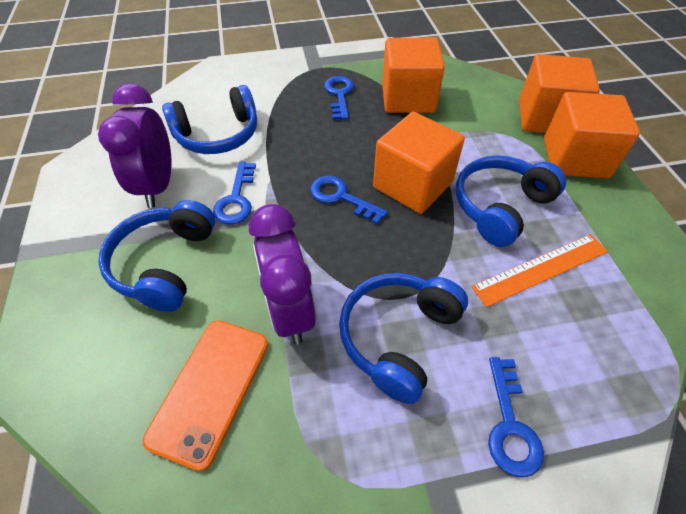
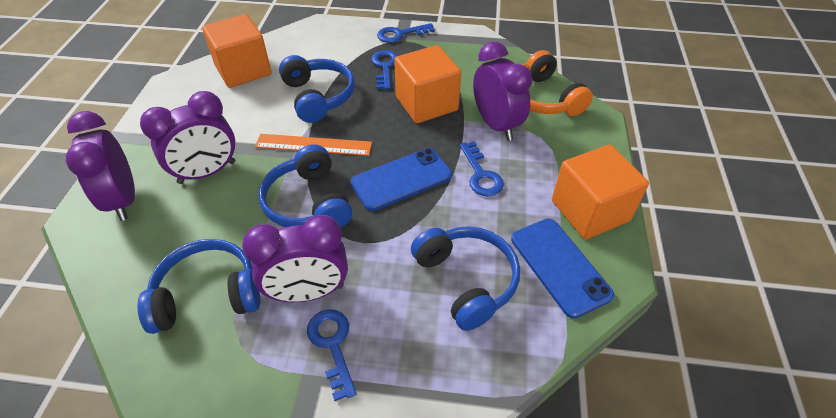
blue phone: 0 -> 2
orange cube: 4 -> 3
orange headphones: 0 -> 1
orange phone: 1 -> 0
purple clock: 2 -> 4

